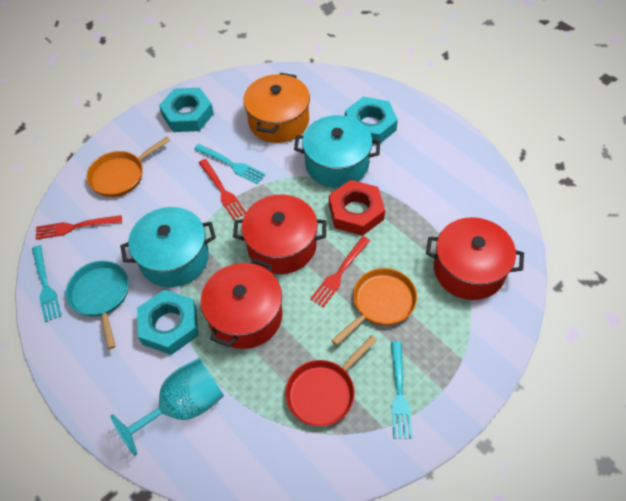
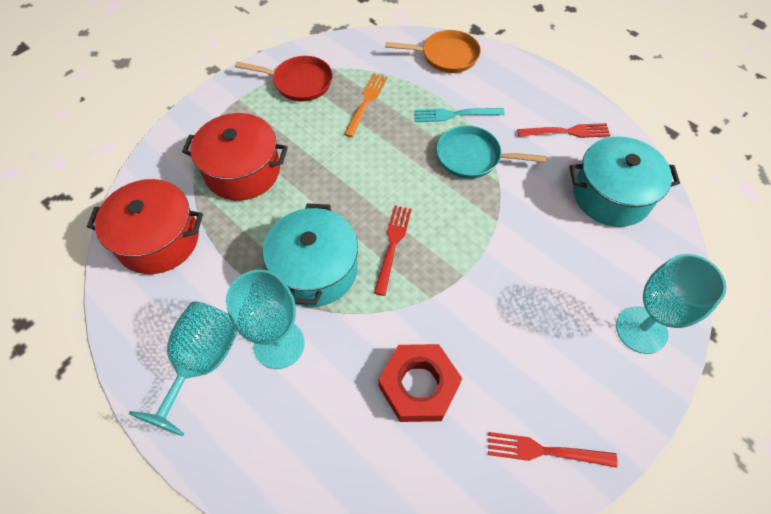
orange fork: 0 -> 1
orange pan: 2 -> 1
orange pot: 1 -> 0
red pot: 3 -> 2
turquoise fork: 3 -> 1
turquoise goblet: 1 -> 3
turquoise nut: 3 -> 0

